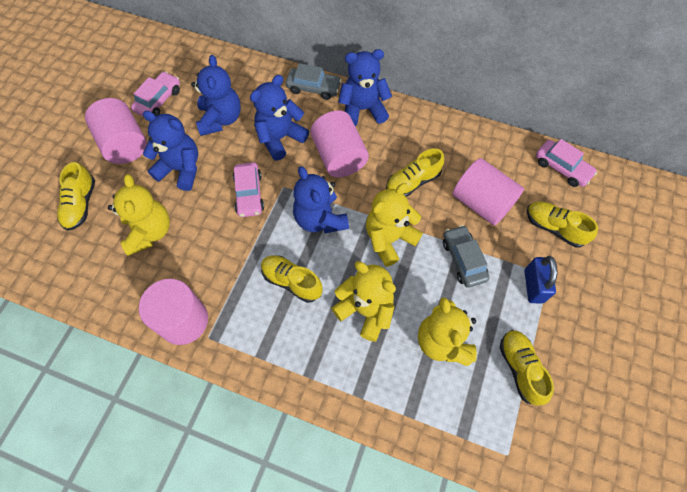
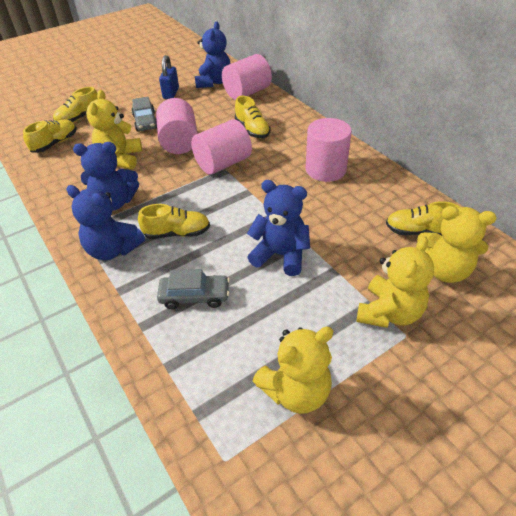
blue teddy bear: 5 -> 4
pink car: 3 -> 0

